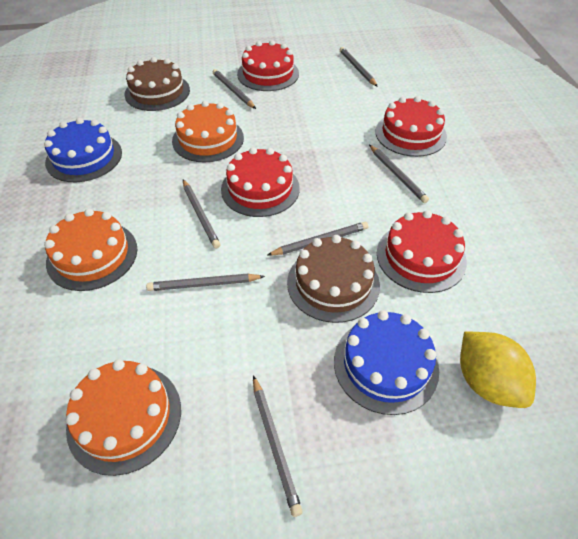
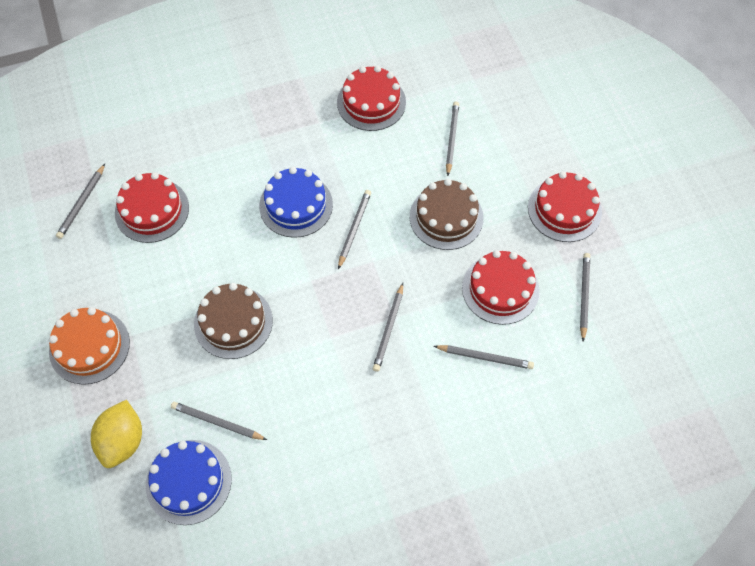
orange cake: 3 -> 1

